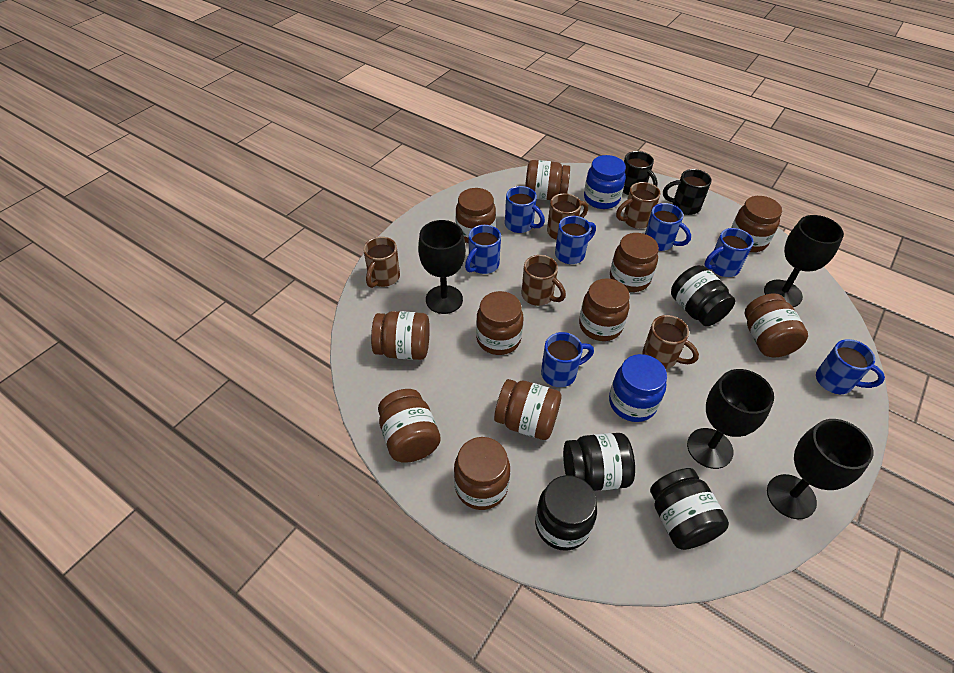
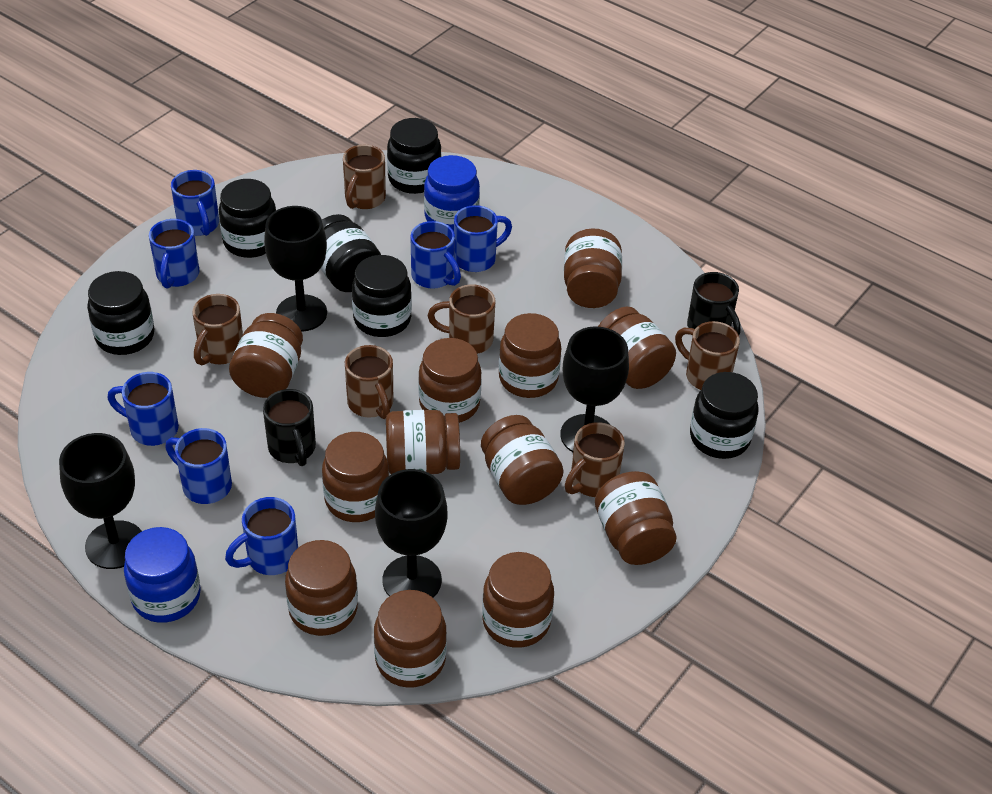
black jar: 4 -> 6
brown jar: 11 -> 12
brown mug: 5 -> 6

